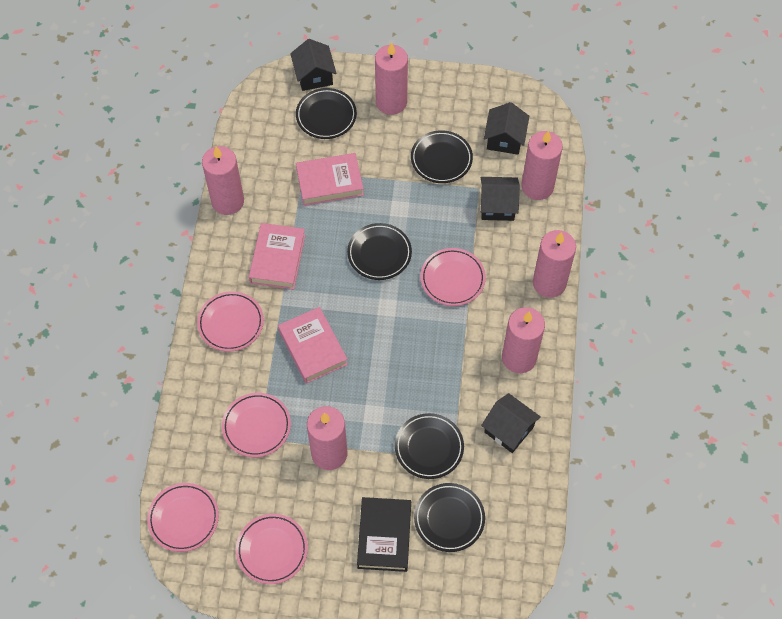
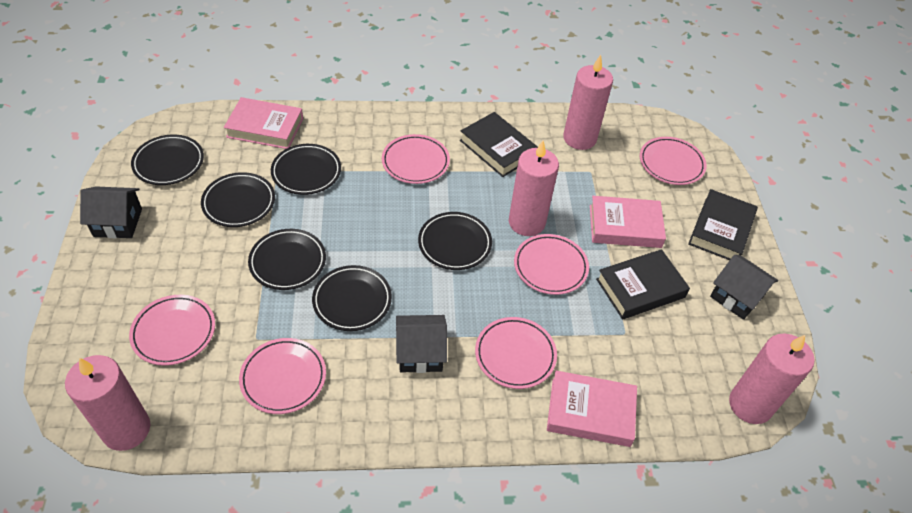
black book: 1 -> 3
black house: 4 -> 3
black plate: 5 -> 6
pink candle: 6 -> 4
pink plate: 5 -> 6

